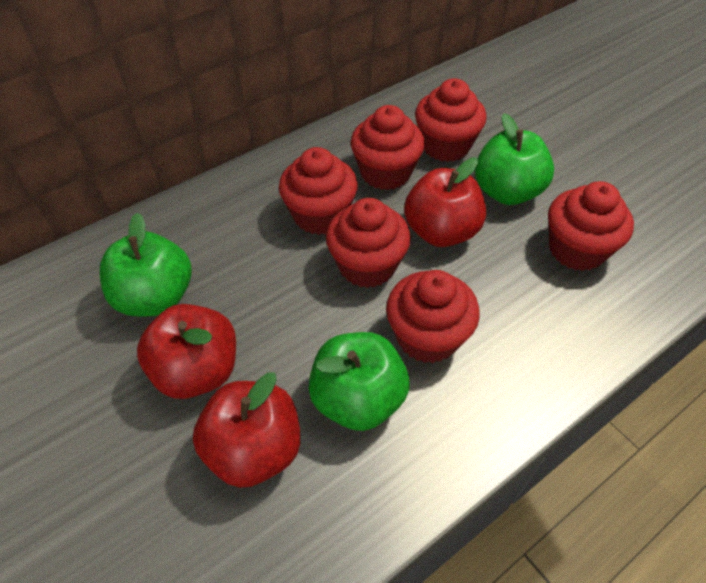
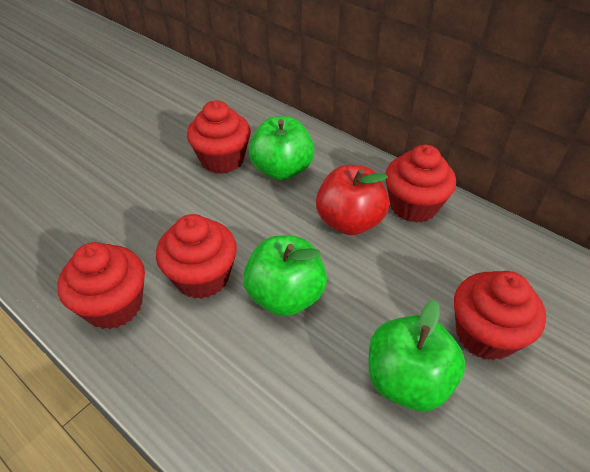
red apple: 3 -> 1
red cupcake: 6 -> 5

